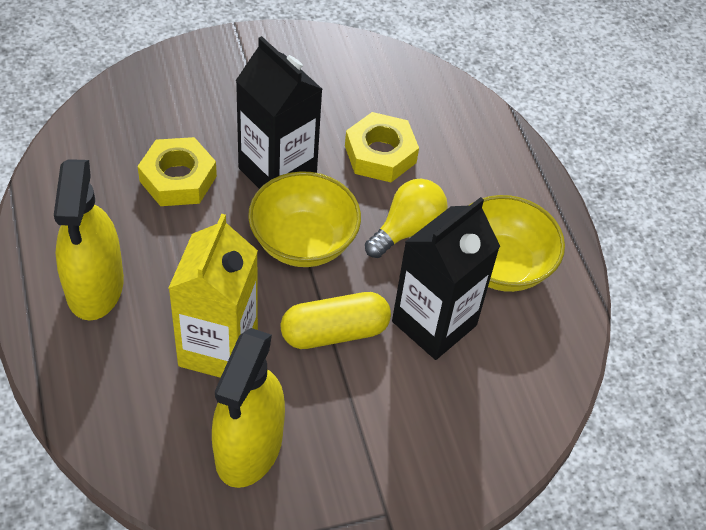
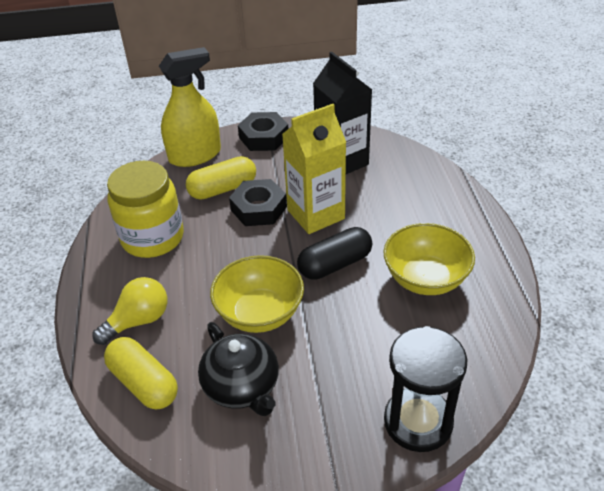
black capsule: 0 -> 1
black carton: 2 -> 1
black hourglass: 0 -> 1
black nut: 0 -> 2
black teapot: 0 -> 1
yellow capsule: 1 -> 2
yellow jar: 0 -> 1
yellow nut: 2 -> 0
yellow spray bottle: 2 -> 1

